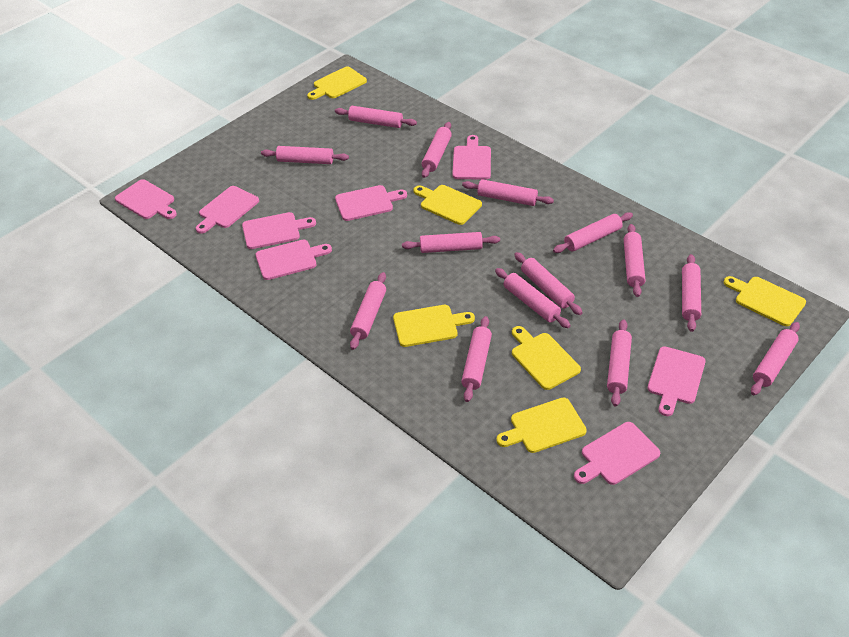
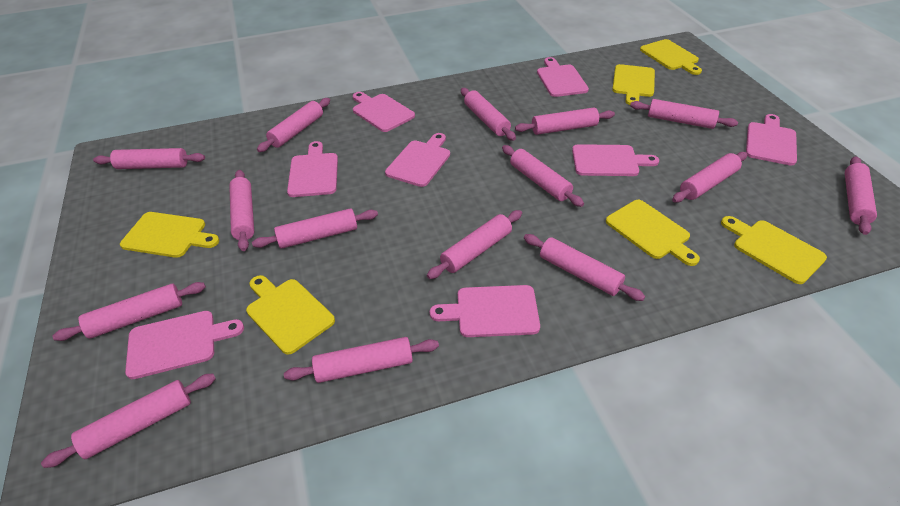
pink rolling pin: 14 -> 15

